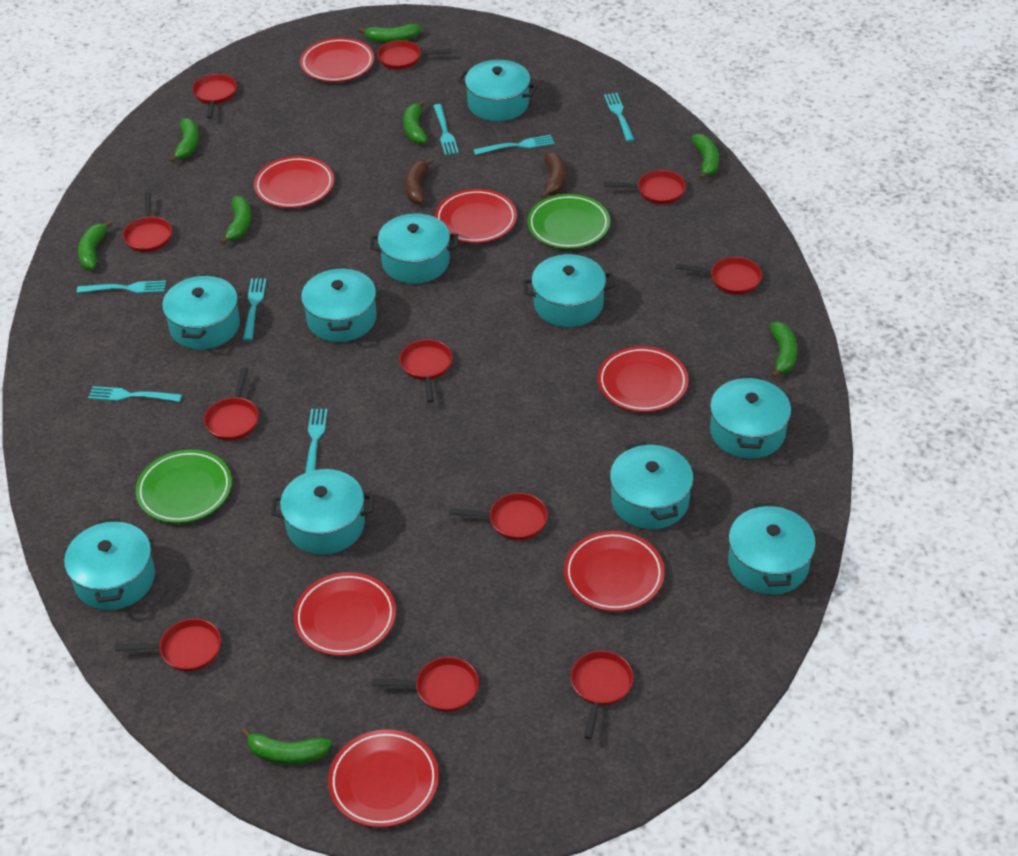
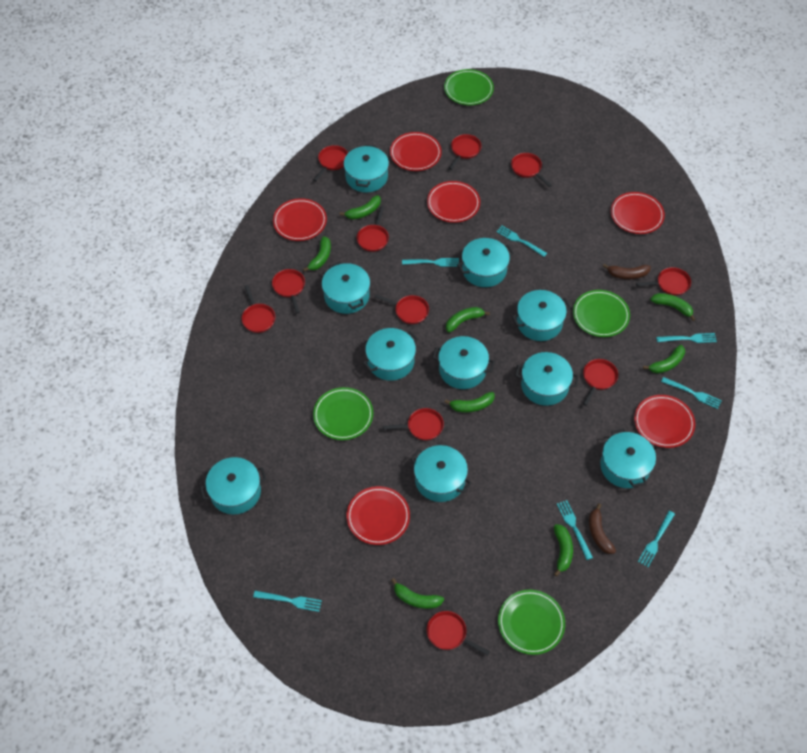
green plate: 2 -> 4
red plate: 7 -> 6

